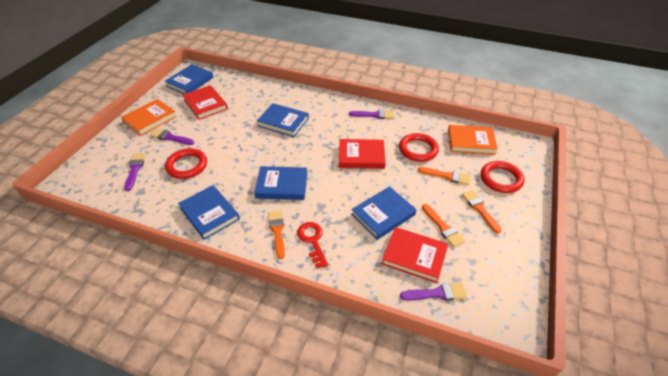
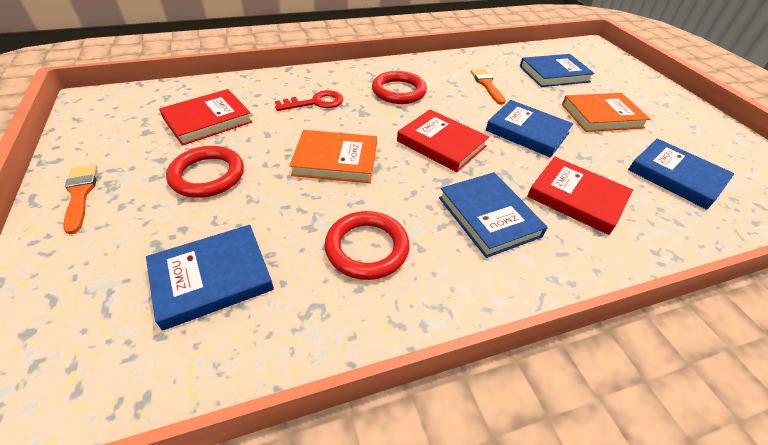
orange brush: 4 -> 2
purple brush: 4 -> 0

